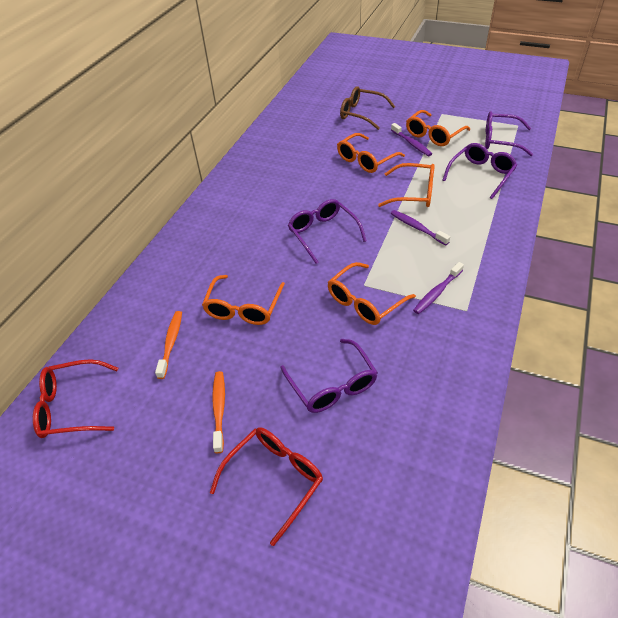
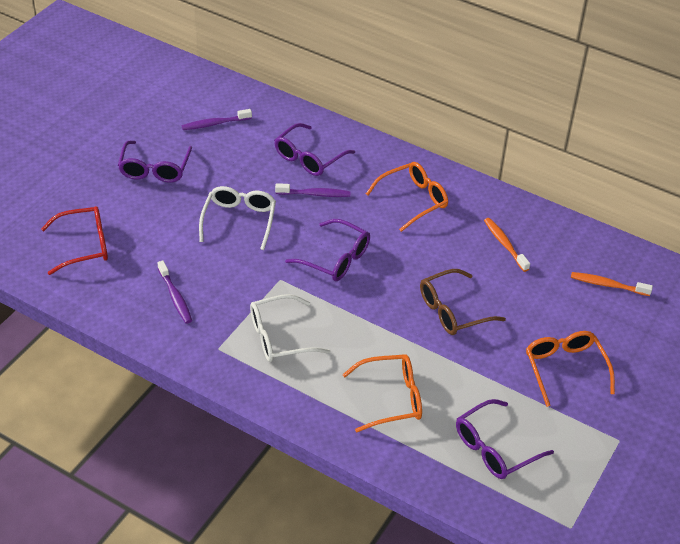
orange glasses: 5 -> 3
red glasses: 2 -> 1
white glasses: 0 -> 2

